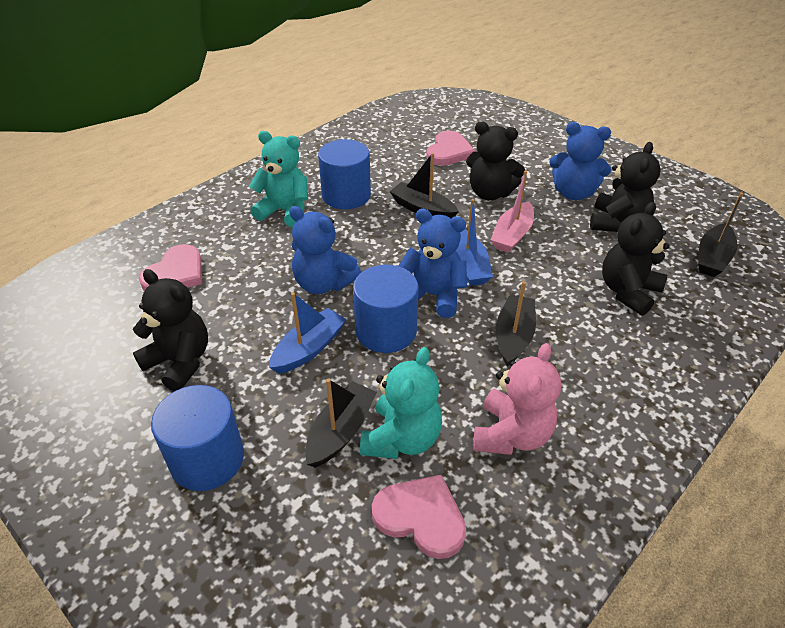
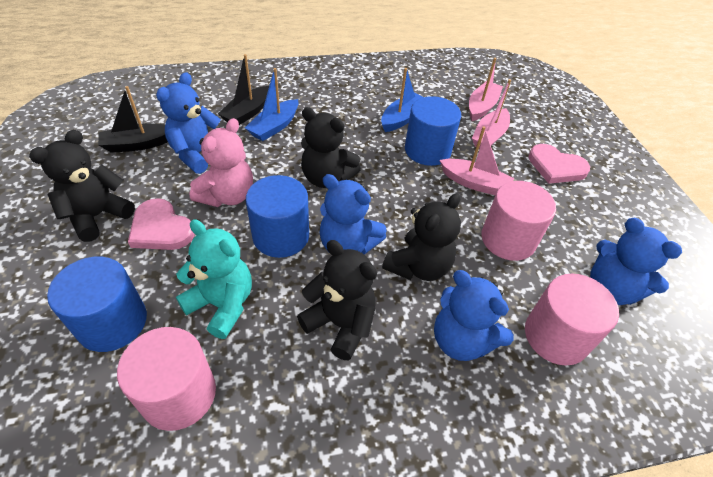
black boat: 4 -> 2
blue teddy bear: 3 -> 4
pink boat: 1 -> 3
pink cylinder: 0 -> 3
pink heart: 3 -> 2
turquoise teddy bear: 2 -> 1

